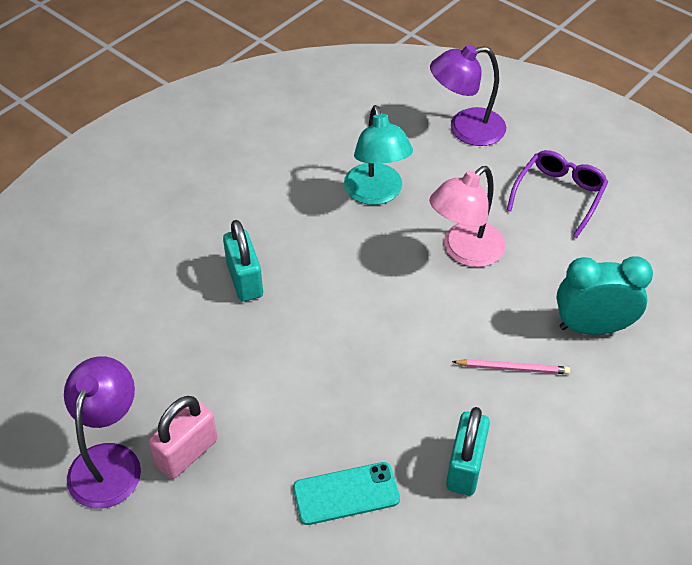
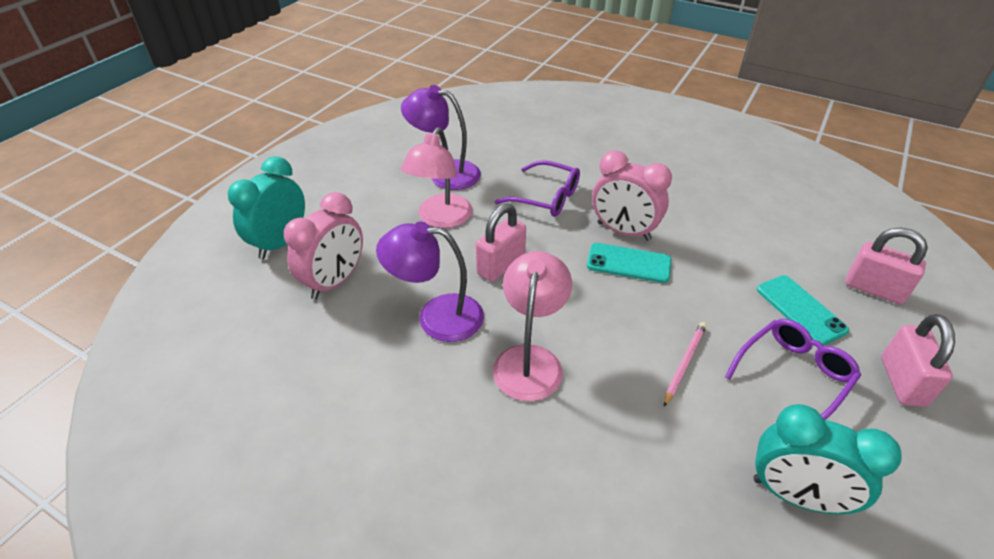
pink clock: 0 -> 2
pink lamp: 1 -> 2
pink padlock: 1 -> 3
purple glasses: 1 -> 2
turquoise clock: 1 -> 2
turquoise lamp: 1 -> 0
turquoise padlock: 2 -> 0
turquoise phone: 1 -> 2

